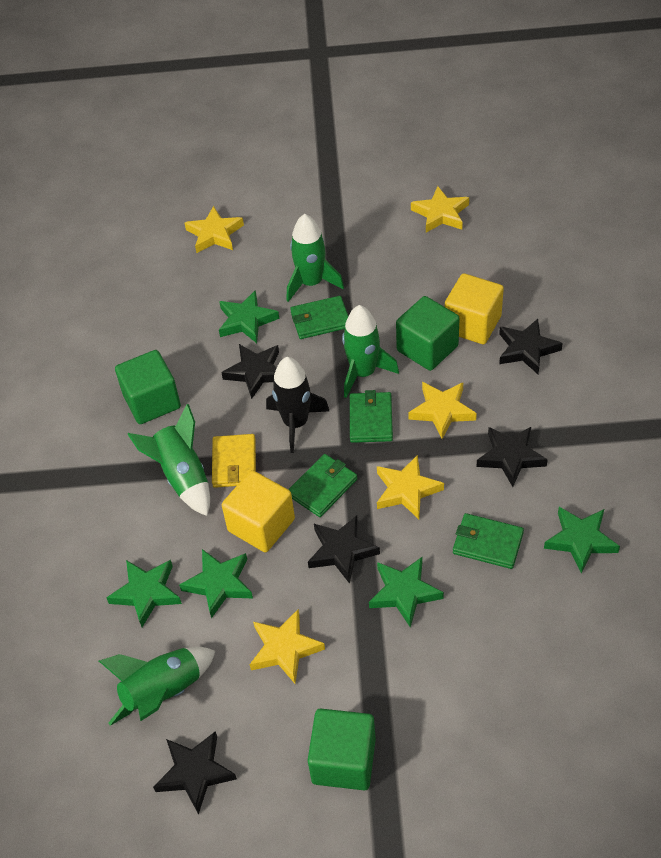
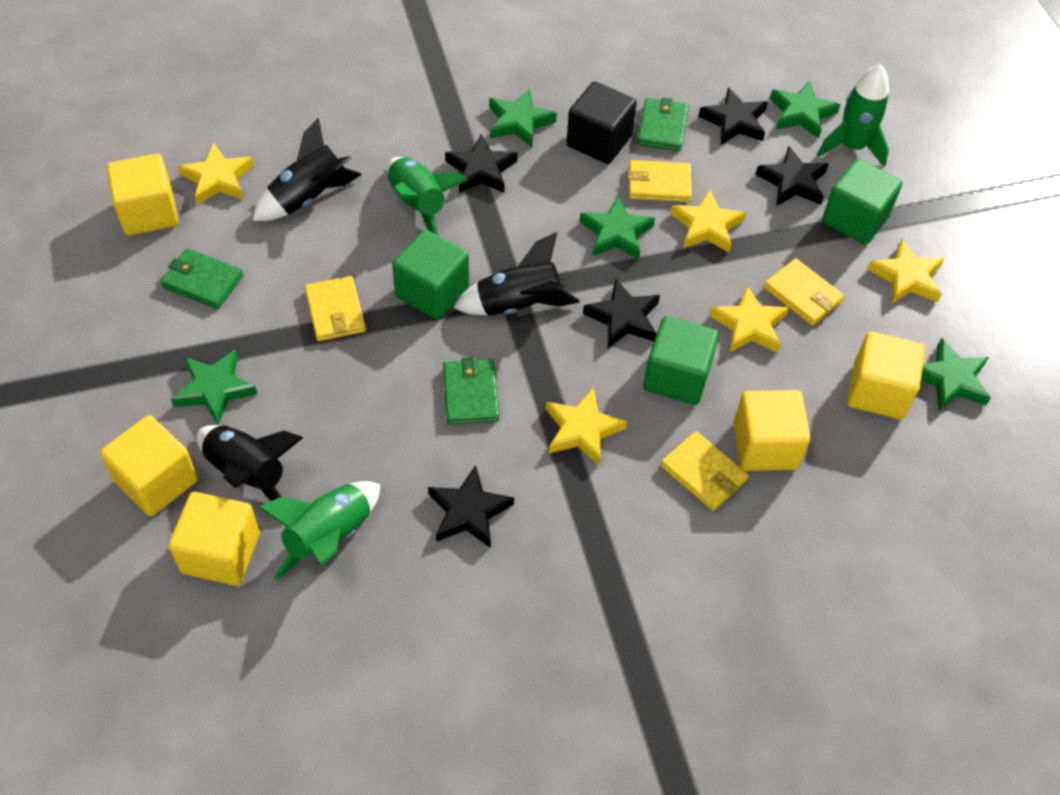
black cube: 0 -> 1
black rocket: 1 -> 3
green rocket: 4 -> 3
green wallet: 4 -> 3
yellow cube: 2 -> 5
yellow wallet: 1 -> 4

